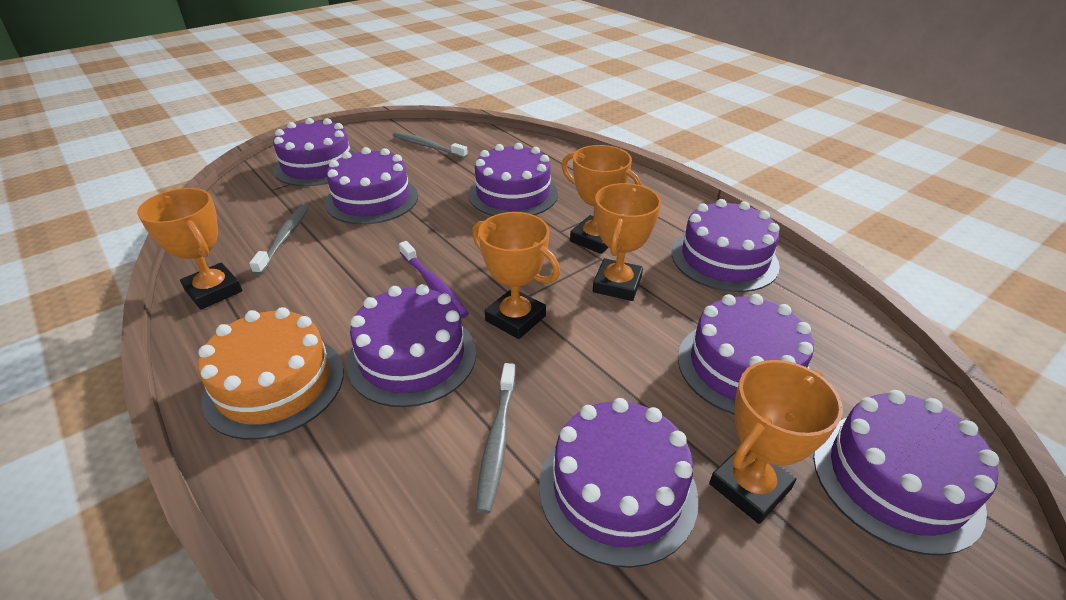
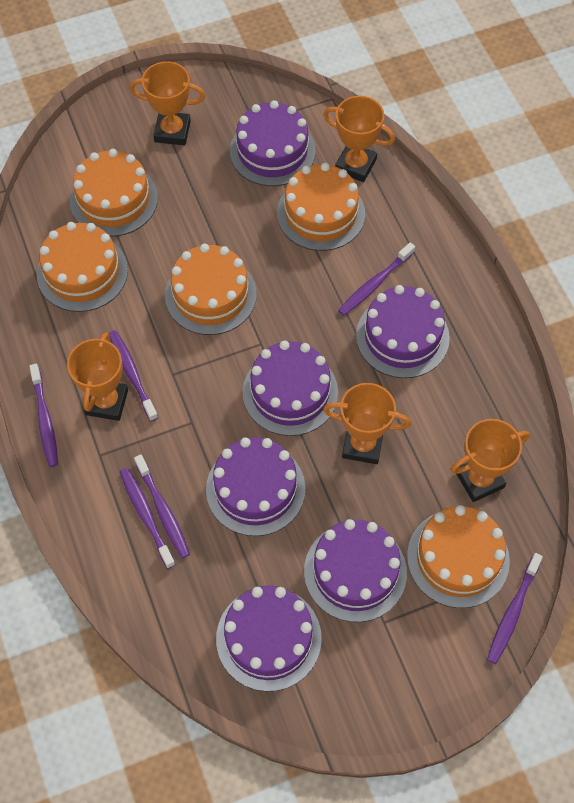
grey toothbrush: 3 -> 0
orange cake: 1 -> 5
purple cake: 8 -> 6
purple toothbrush: 1 -> 6

